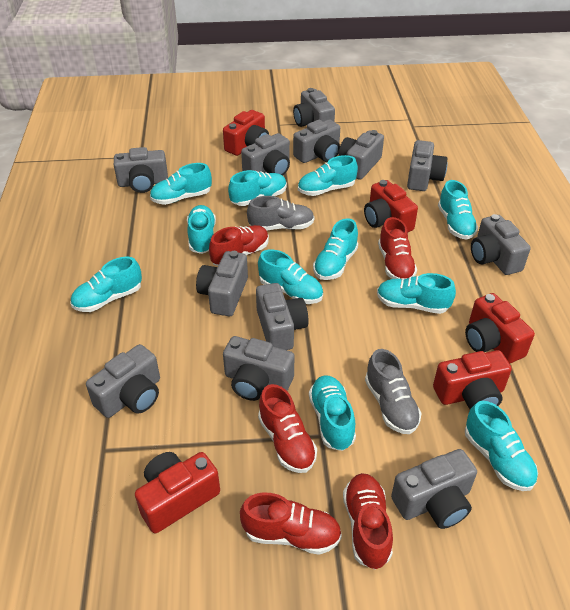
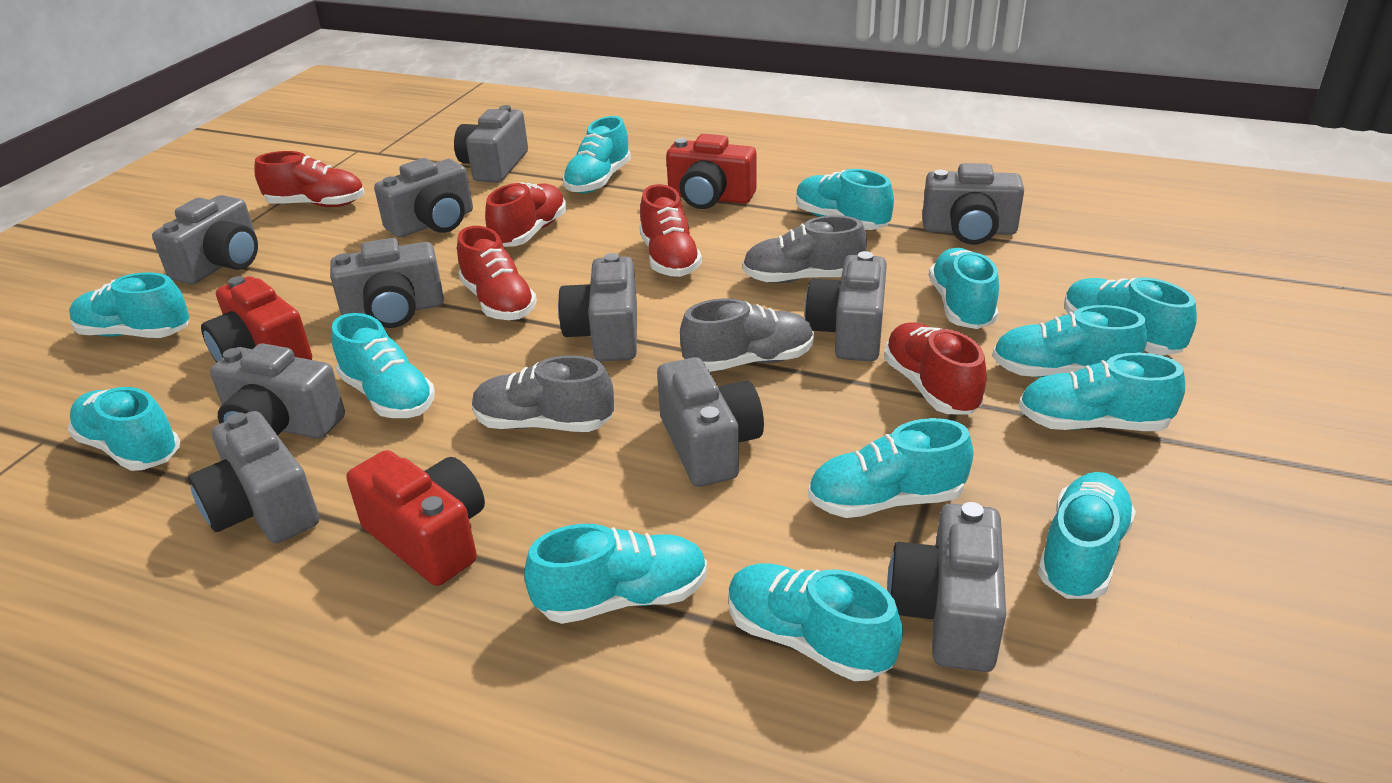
grey camera: 12 -> 11
grey shoe: 2 -> 3
red camera: 5 -> 3
turquoise shoe: 11 -> 13

